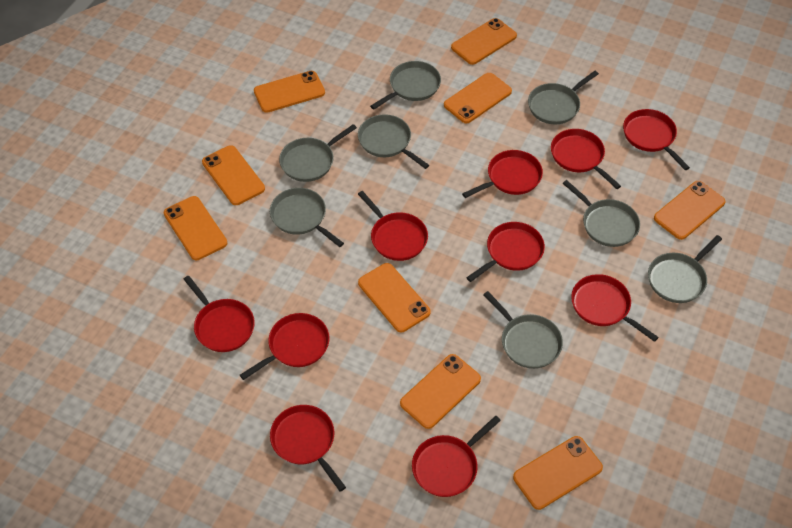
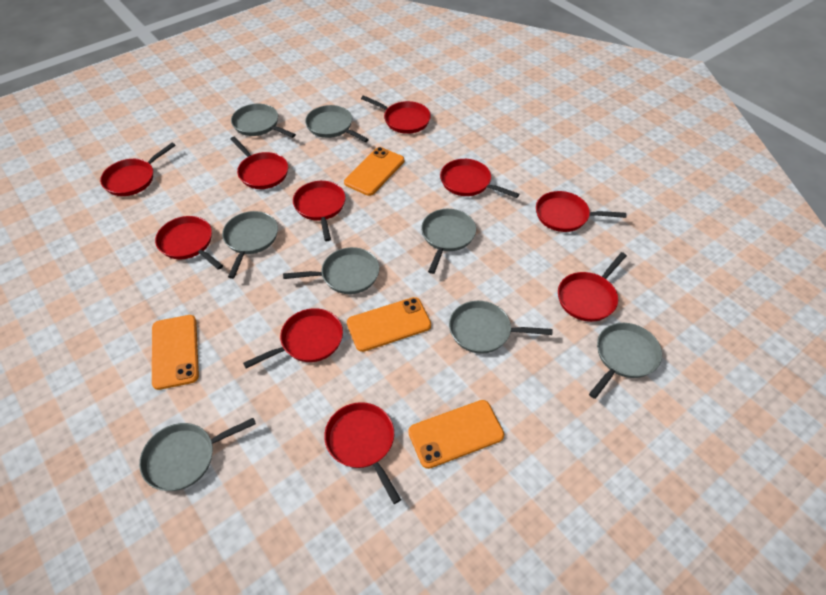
orange phone: 9 -> 4

